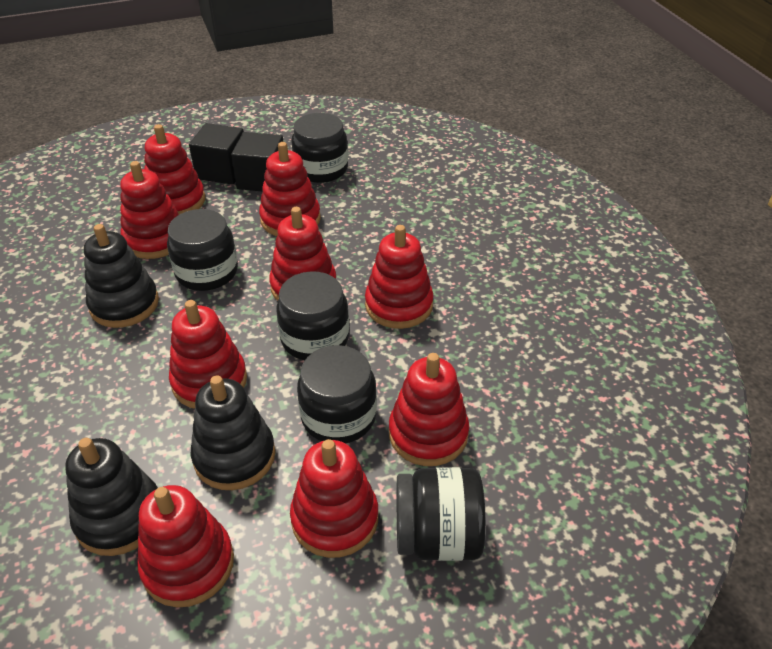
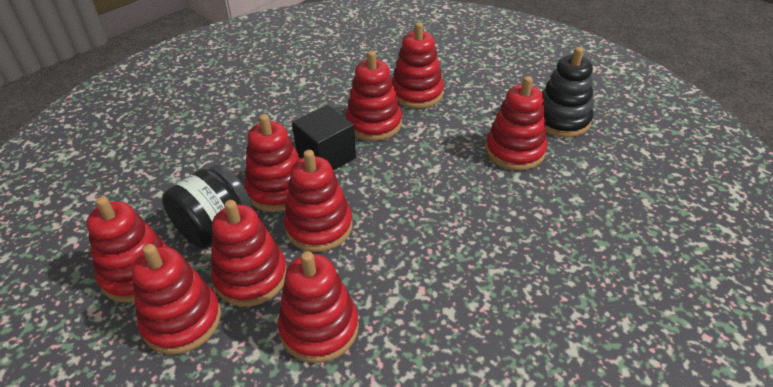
black cube: 2 -> 1
black jar: 5 -> 1
black stacking toy: 3 -> 1

